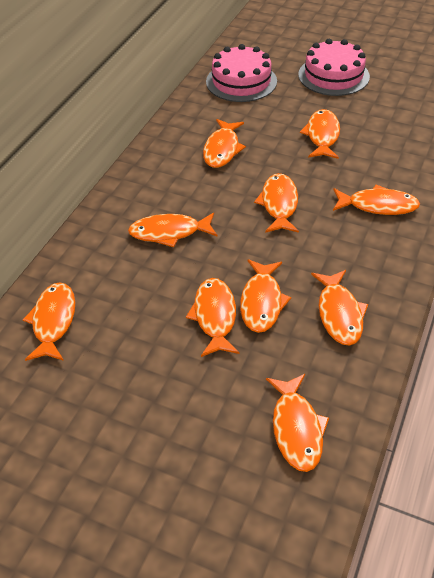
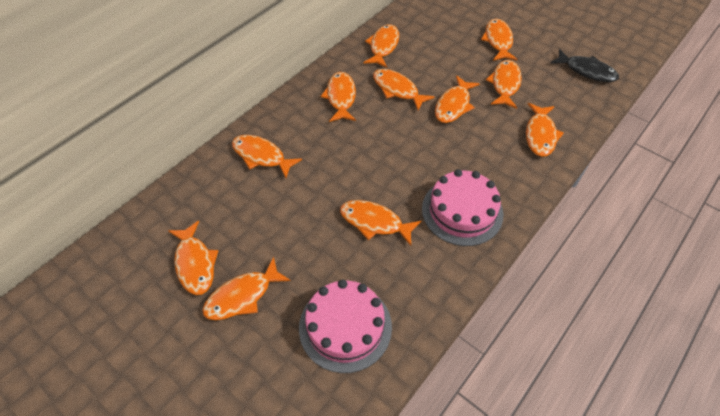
black fish: 0 -> 1
orange fish: 10 -> 11

